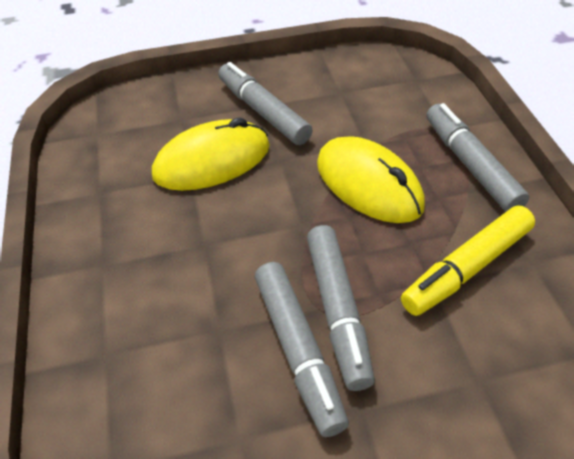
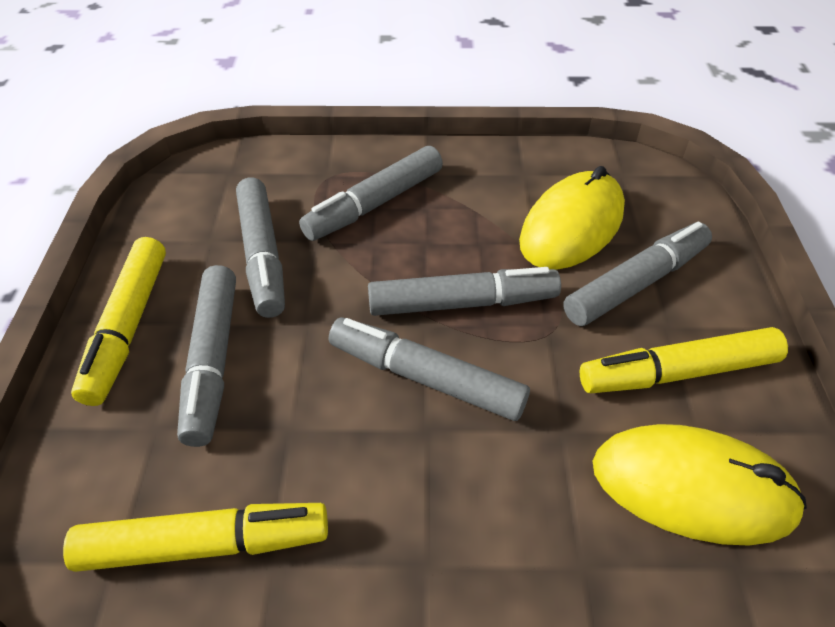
grey marker: 4 -> 6
yellow marker: 1 -> 3

